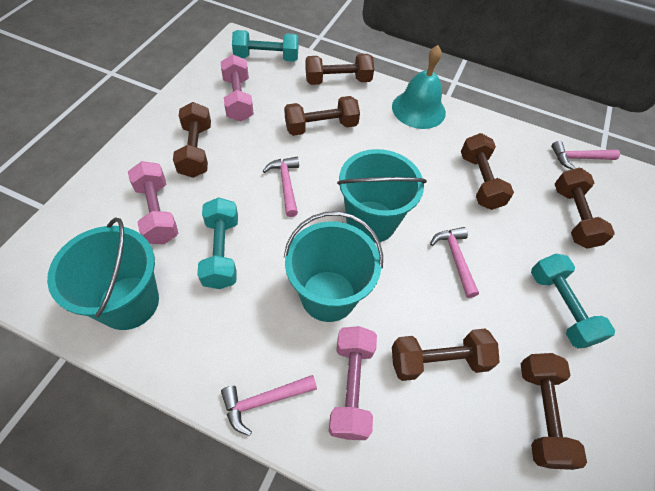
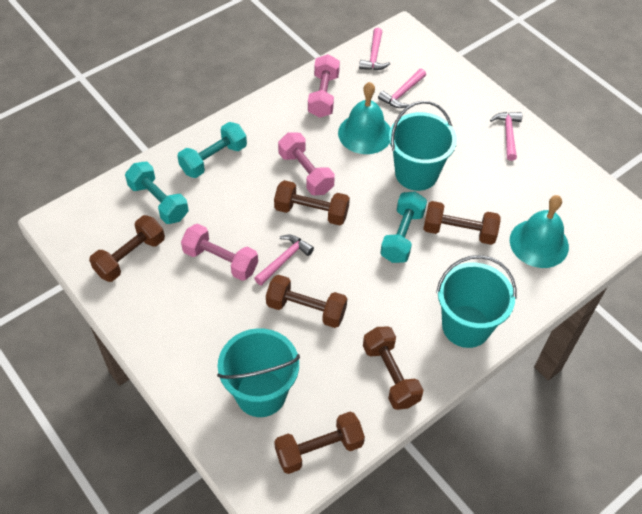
brown dumbbell: 7 -> 6
turquoise bell: 1 -> 2

